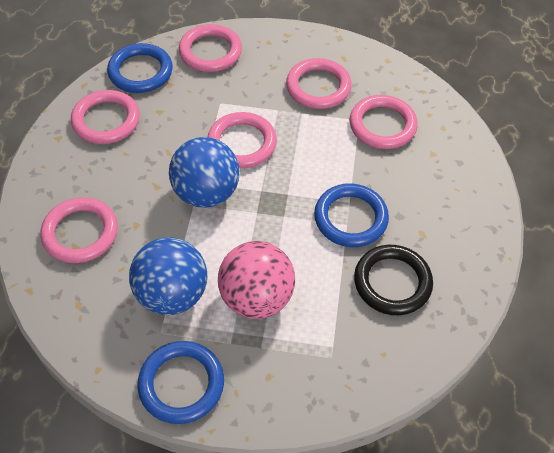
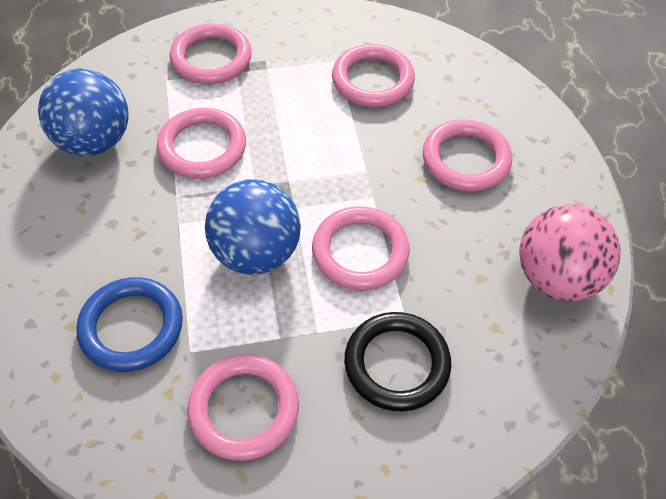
blue ring: 3 -> 1

